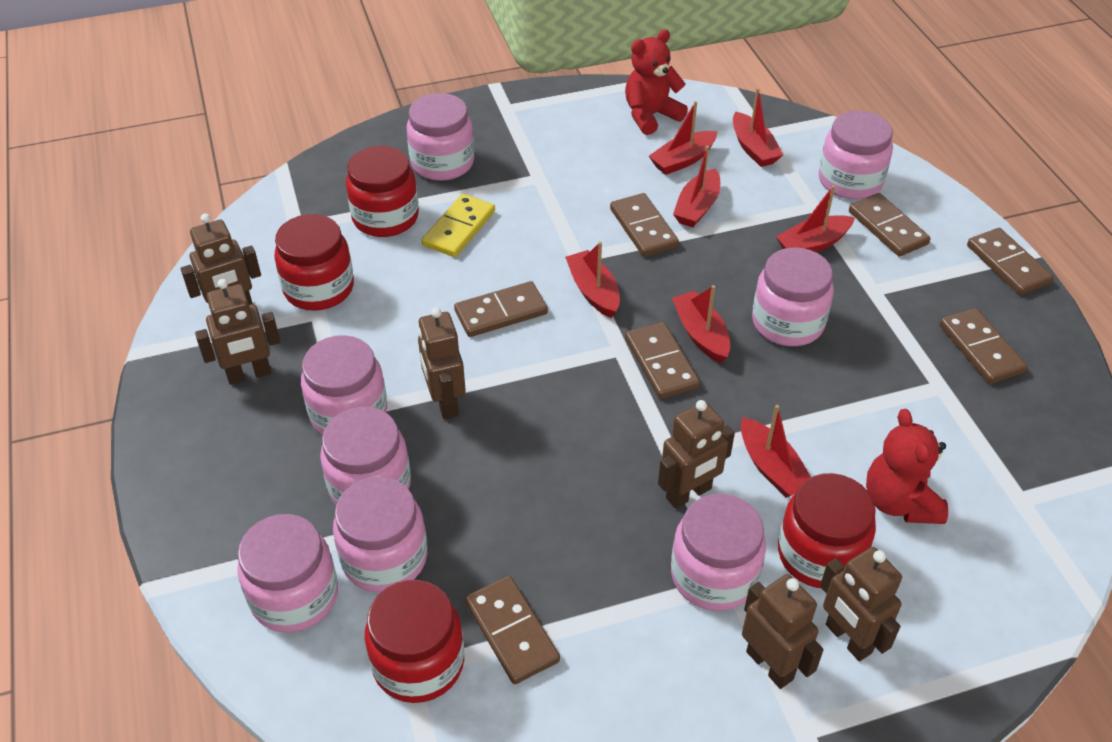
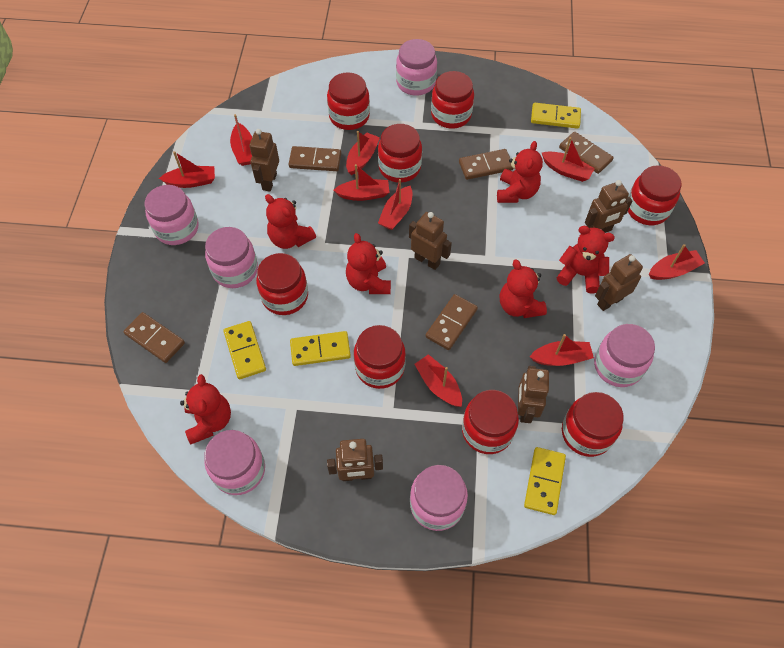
brown domino: 7 -> 5
pink jar: 8 -> 6
red boat: 7 -> 9
red jar: 4 -> 8
red teddy bear: 2 -> 6
yellow domino: 1 -> 4

